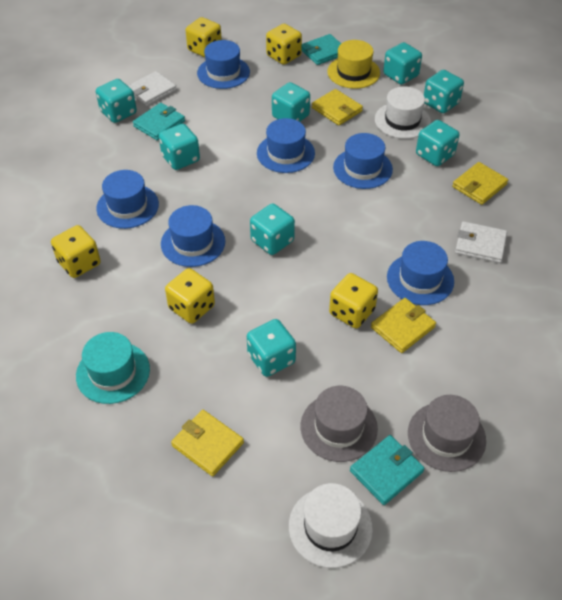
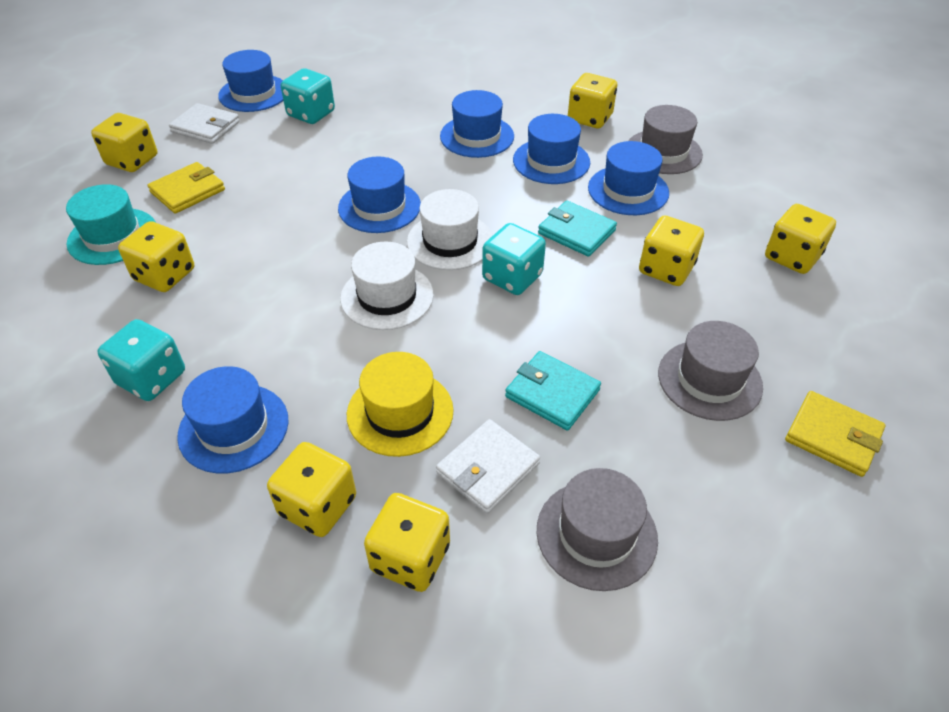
grey hat: 2 -> 3
turquoise dice: 8 -> 3
turquoise wallet: 3 -> 2
yellow dice: 5 -> 7
yellow wallet: 4 -> 2

